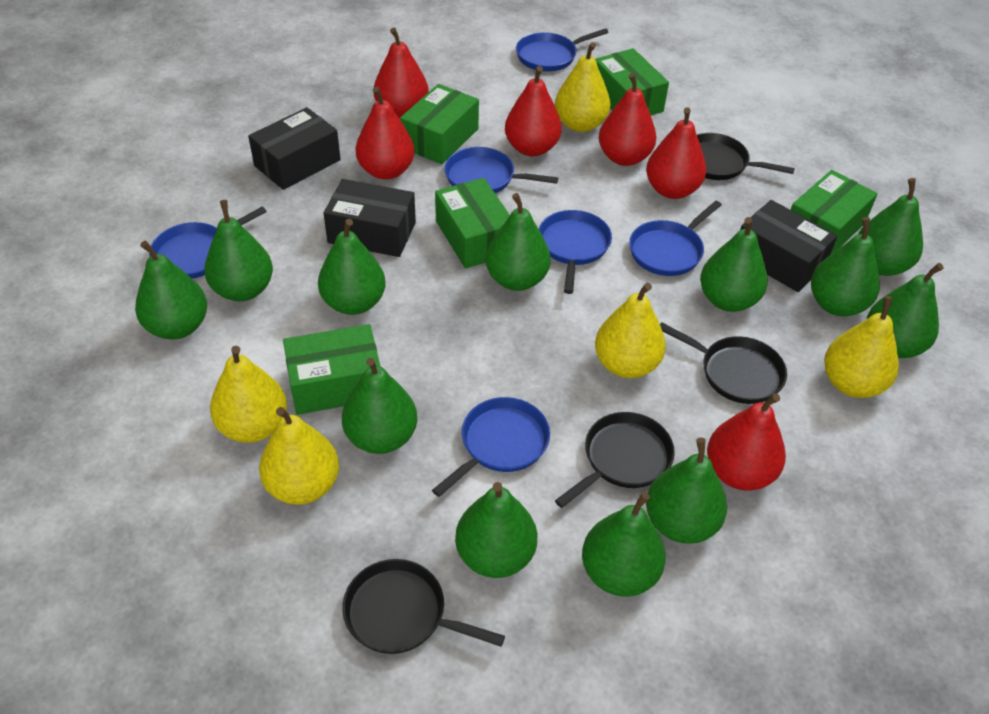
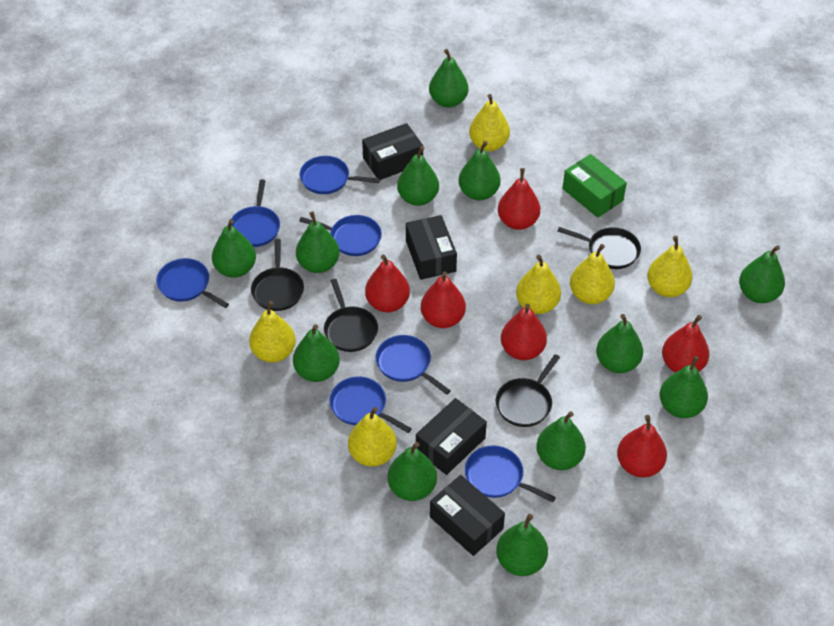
black box: 3 -> 4
blue pan: 6 -> 7
green box: 5 -> 1
yellow pear: 5 -> 6

